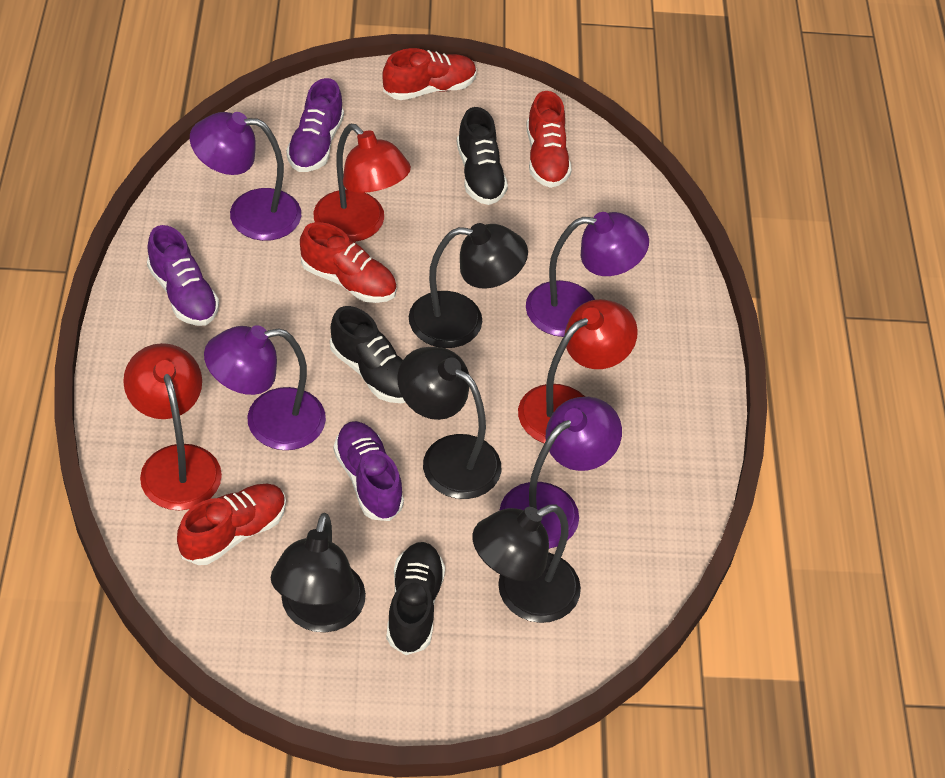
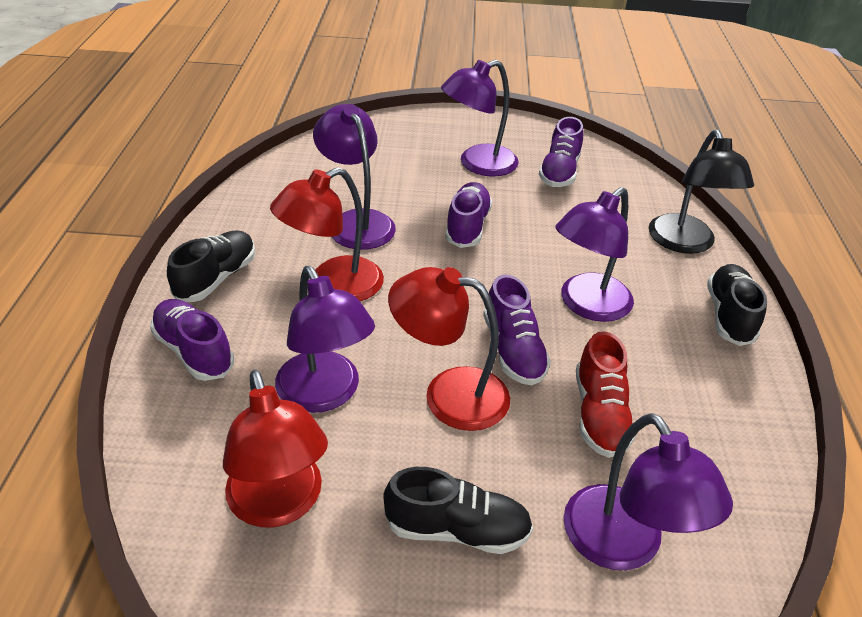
black lamp: 4 -> 1
purple lamp: 4 -> 5
purple shoe: 3 -> 4
red shoe: 4 -> 1

